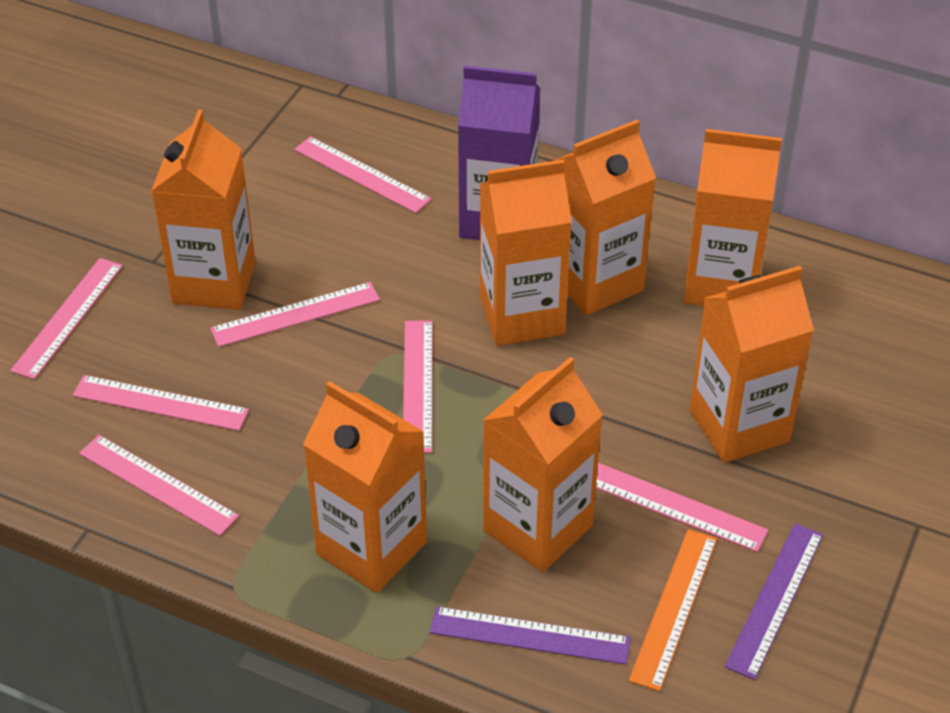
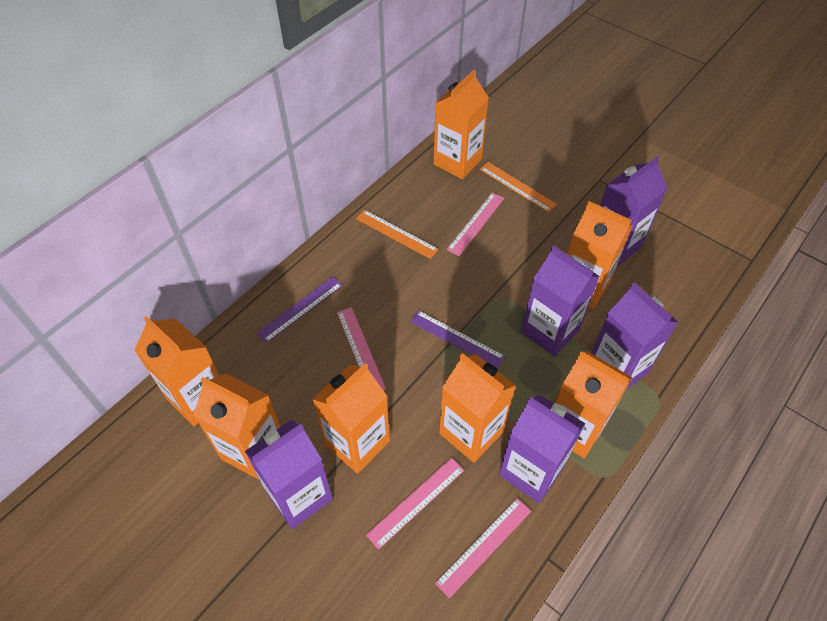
orange ruler: 1 -> 2
pink ruler: 7 -> 4
purple carton: 1 -> 5

